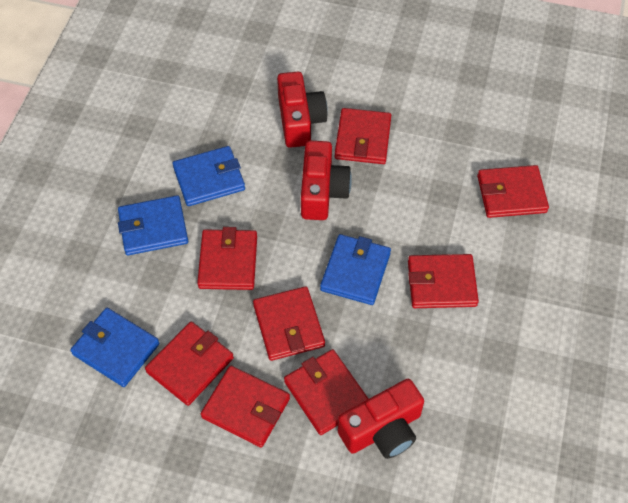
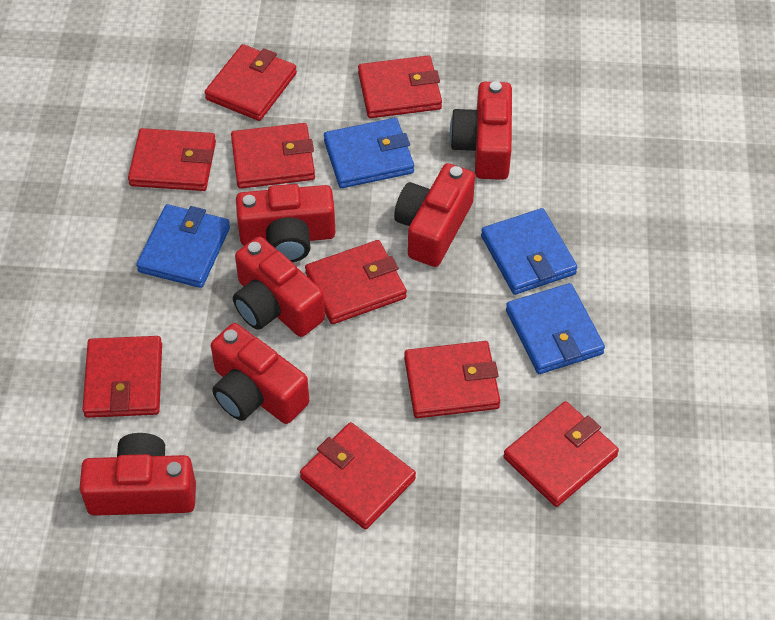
red camera: 3 -> 6
red wallet: 8 -> 9

